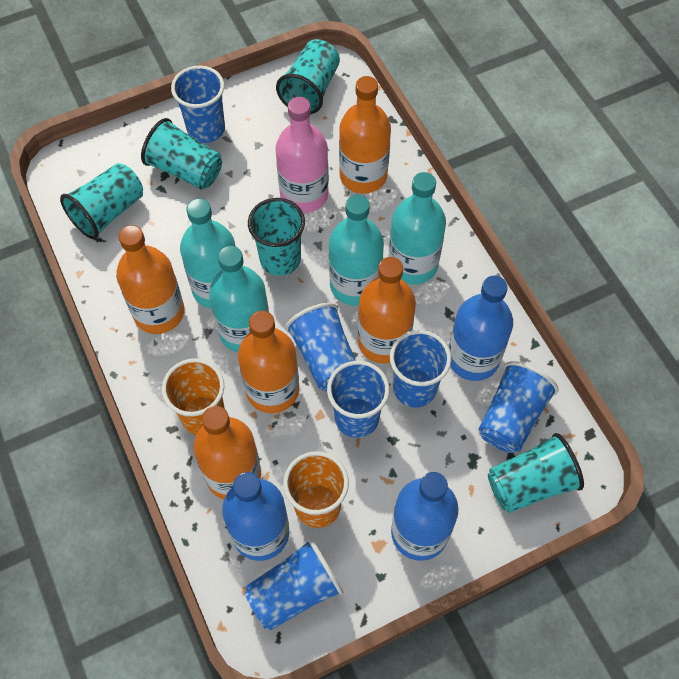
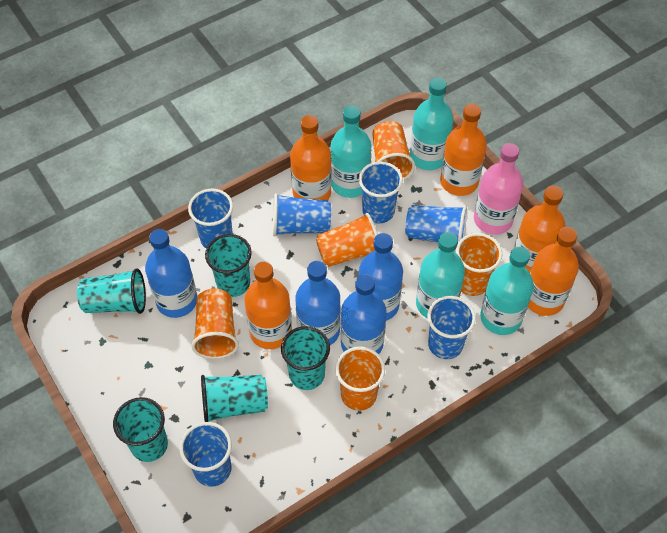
blue bottle: 3 -> 4
orange cup: 2 -> 5

